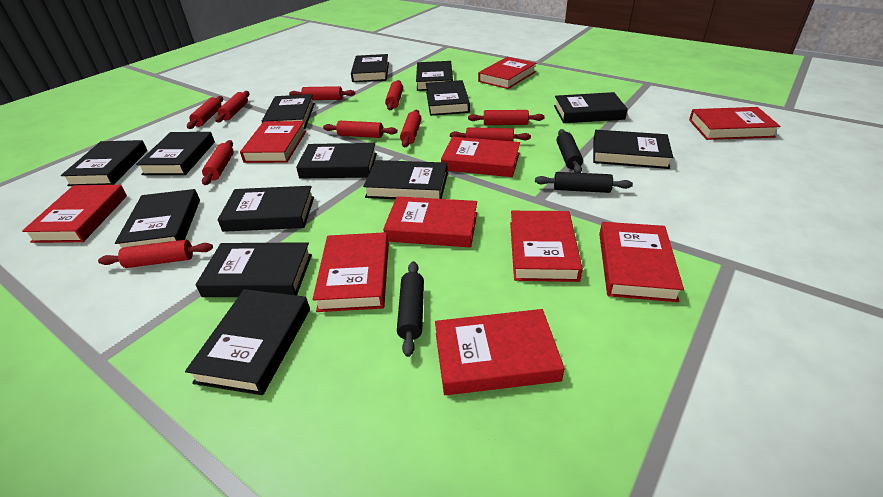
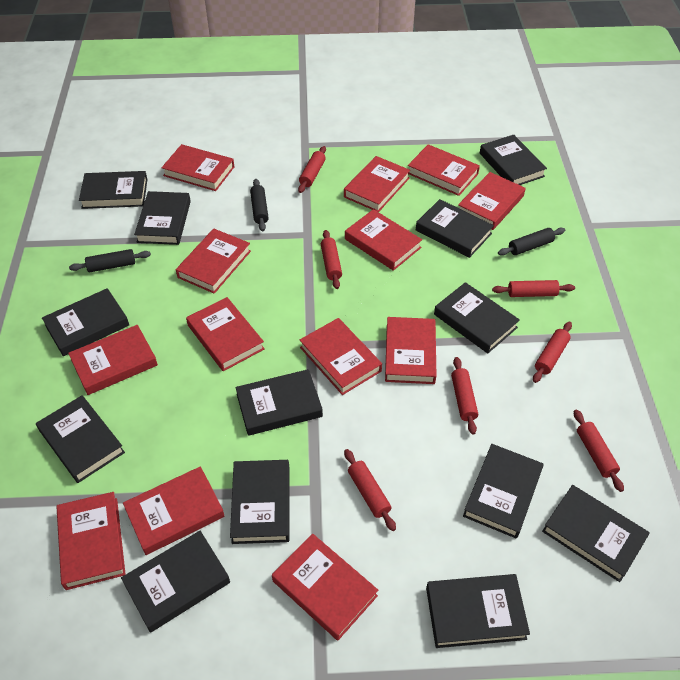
black book: 14 -> 13
red book: 10 -> 13
red rolling pin: 10 -> 7

